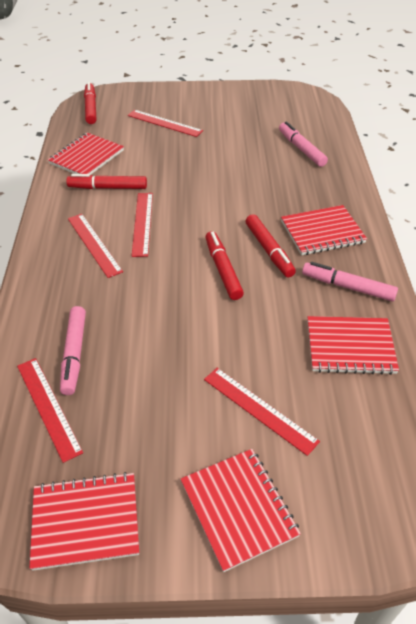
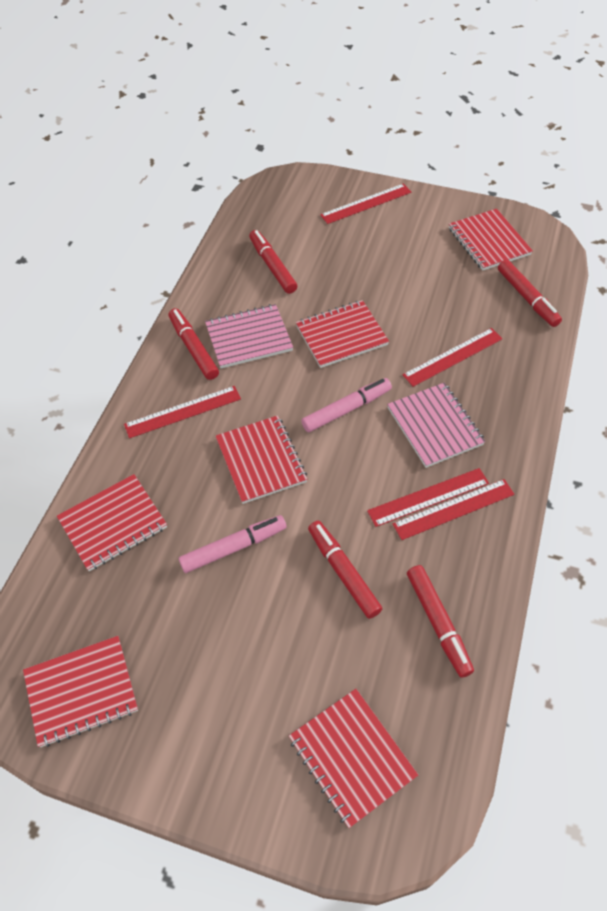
pink marker: 3 -> 2
pink notebook: 0 -> 2
red marker: 4 -> 5
red notebook: 5 -> 6

